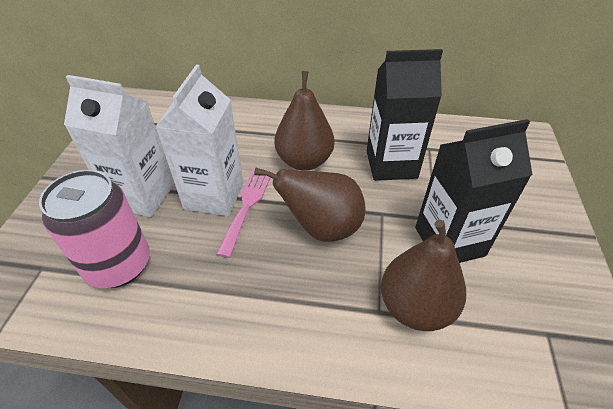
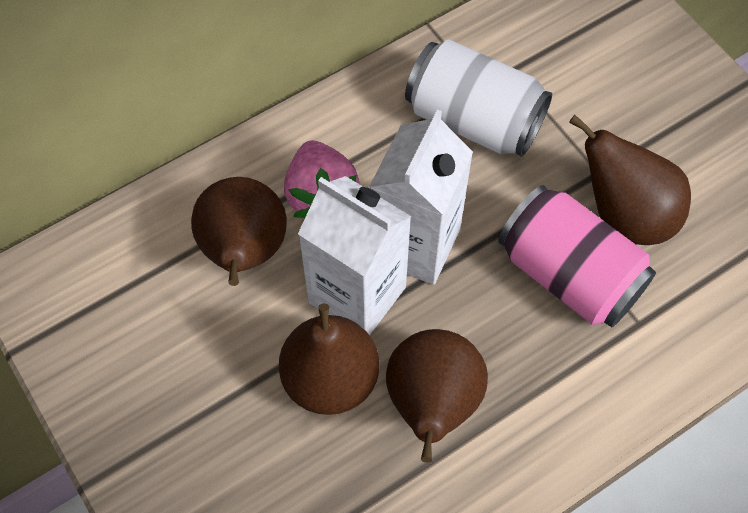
black carton: 2 -> 0
brown pear: 3 -> 4
pink fork: 1 -> 0
pink strawberry: 0 -> 1
white can: 0 -> 1

